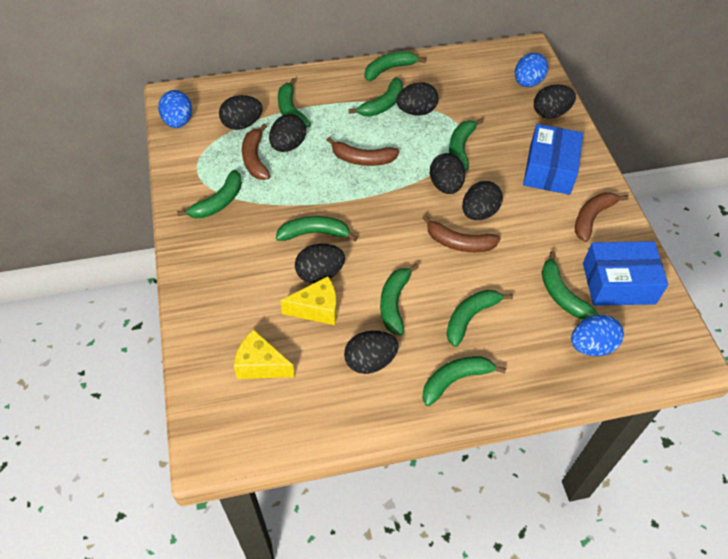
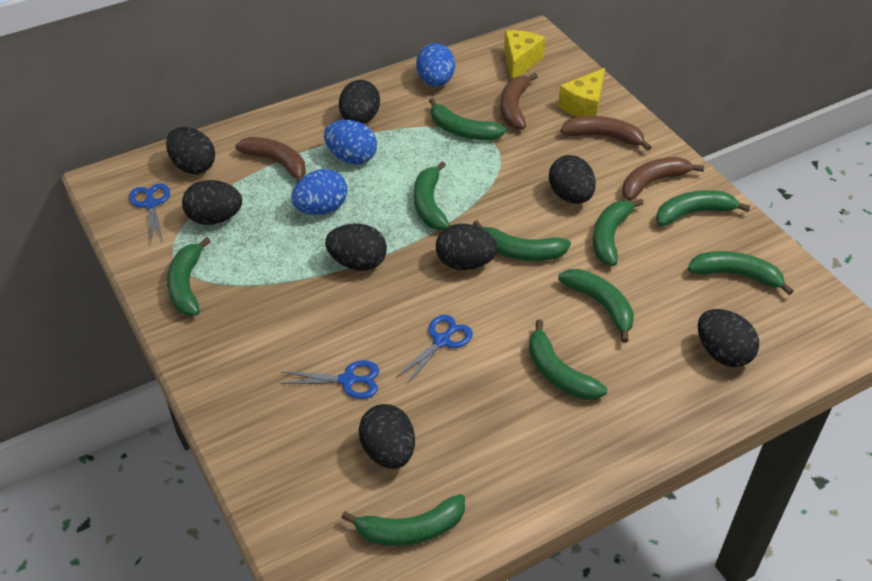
blue box: 2 -> 0
blue scissors: 0 -> 3

